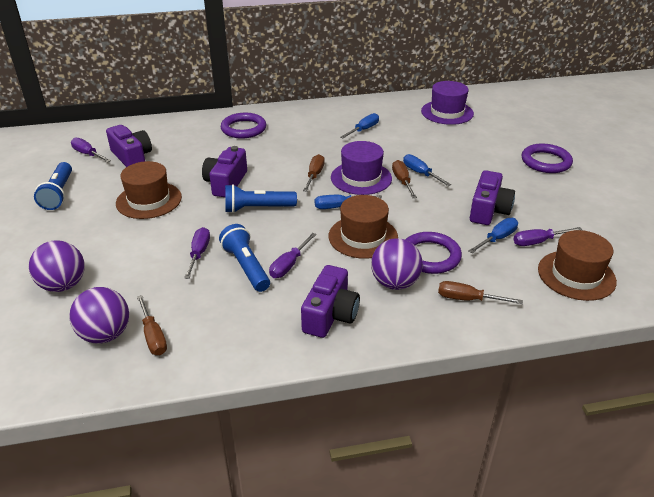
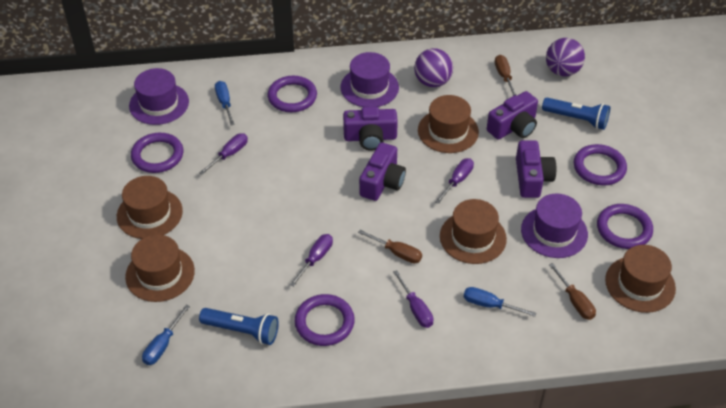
blue flashlight: 3 -> 2
blue screwdriver: 4 -> 3
brown hat: 3 -> 5
brown screwdriver: 4 -> 3
purple ball: 3 -> 2
purple hat: 2 -> 3
purple ring: 3 -> 5

